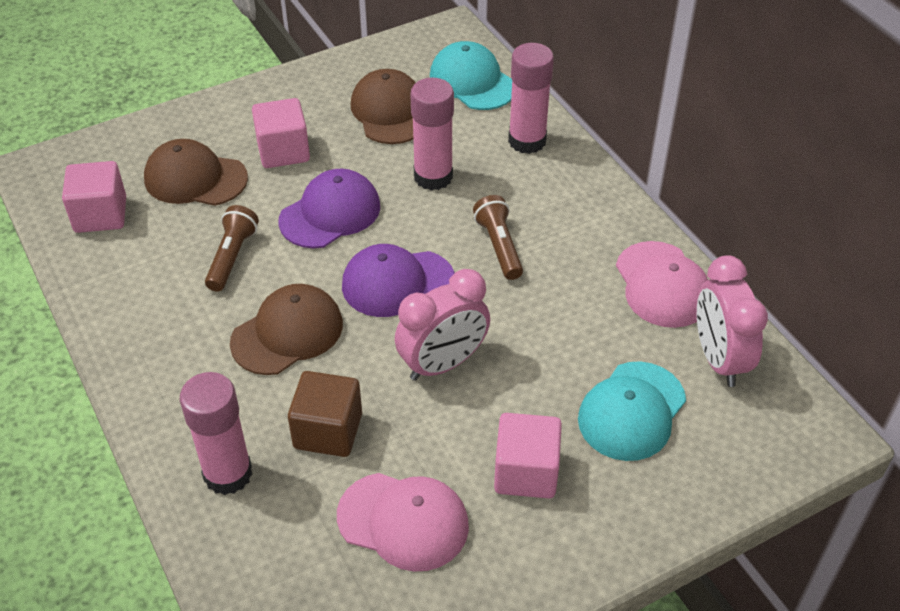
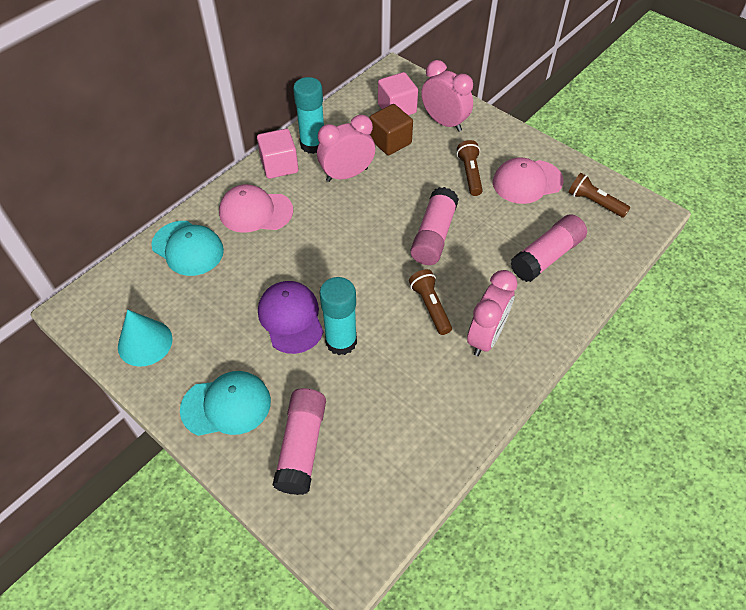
brown cap: 3 -> 0
brown flashlight: 2 -> 3
pink clock: 2 -> 3
pink cube: 3 -> 2
purple cap: 2 -> 1
turquoise cone: 0 -> 1
turquoise glue stick: 0 -> 2

